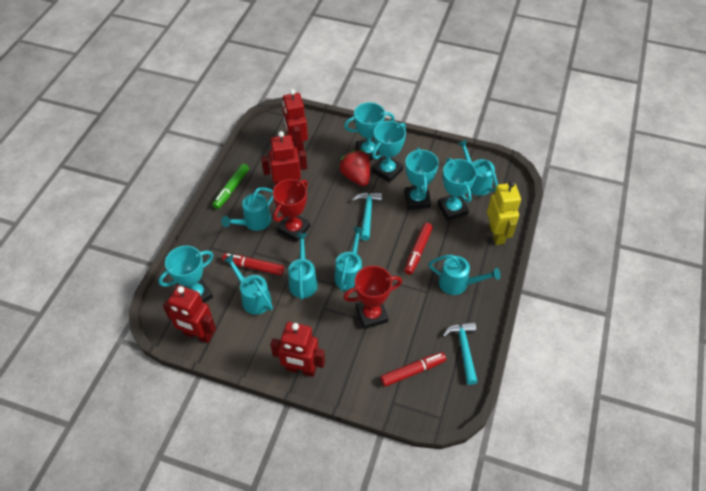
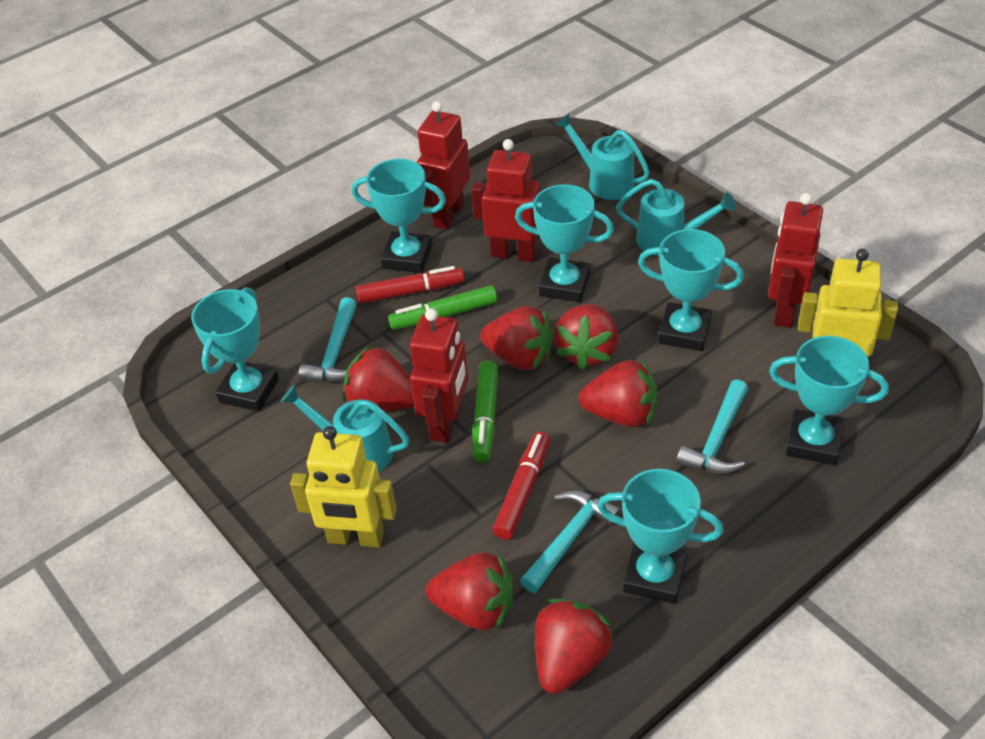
green marker: 1 -> 2
red marker: 3 -> 2
red strawberry: 1 -> 6
red trophy: 2 -> 0
turquoise hammer: 2 -> 3
turquoise trophy: 5 -> 6
turquoise watering can: 6 -> 3
yellow robot: 1 -> 2

